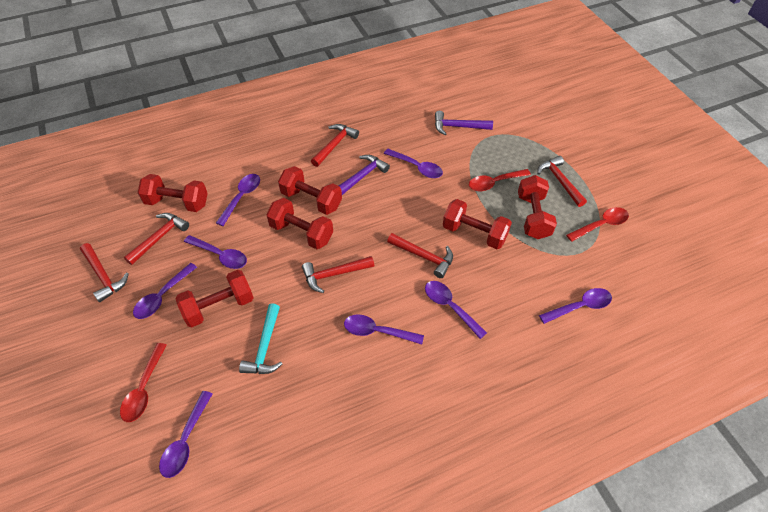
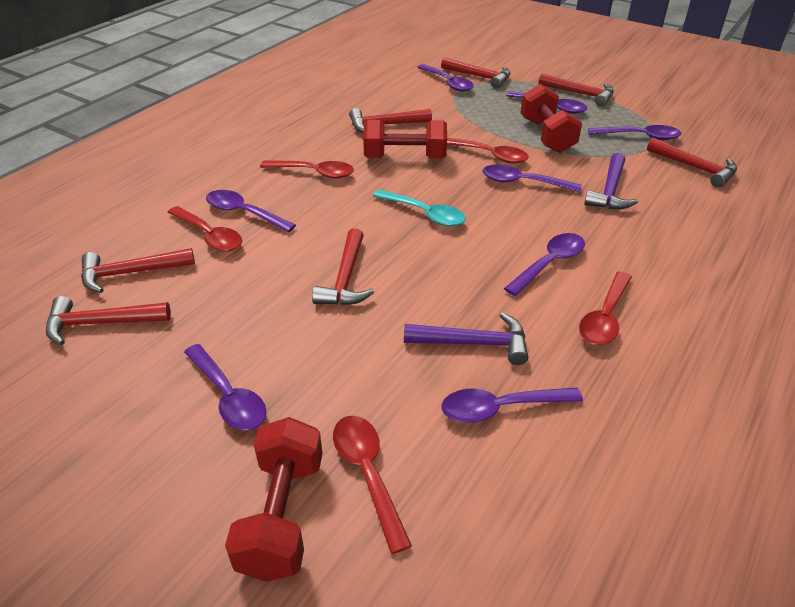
red dumbbell: 6 -> 3
red hammer: 6 -> 7
red spoon: 3 -> 5
turquoise hammer: 1 -> 0
turquoise spoon: 0 -> 1

